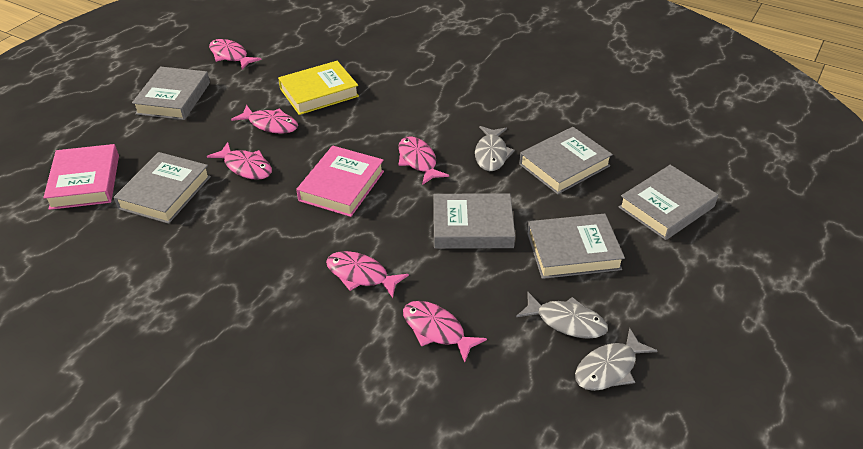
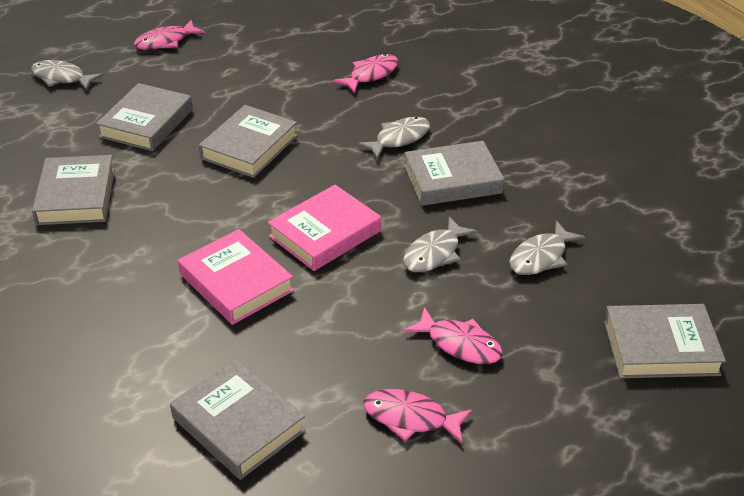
grey fish: 3 -> 4
pink fish: 6 -> 4
yellow book: 1 -> 0

